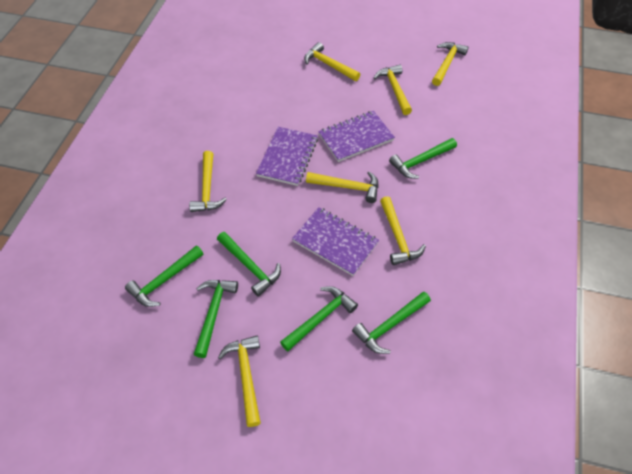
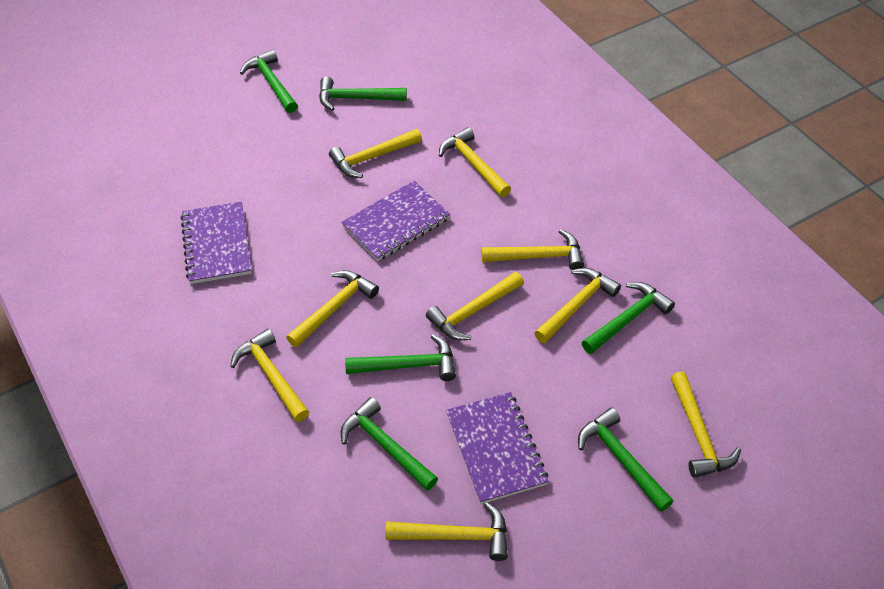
yellow hammer: 7 -> 9

